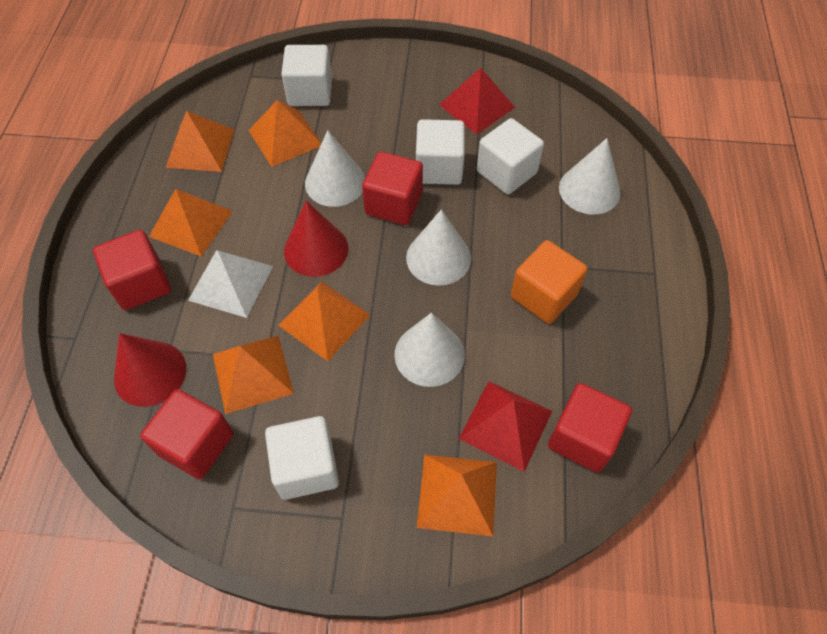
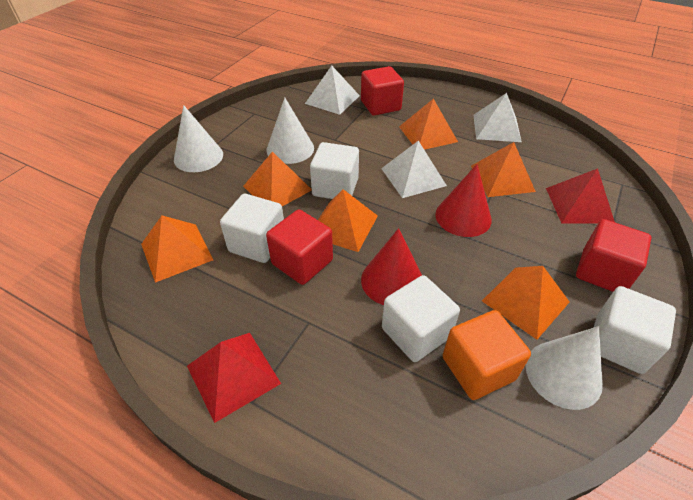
red cube: 4 -> 3
white cone: 4 -> 3
white pyramid: 1 -> 3

